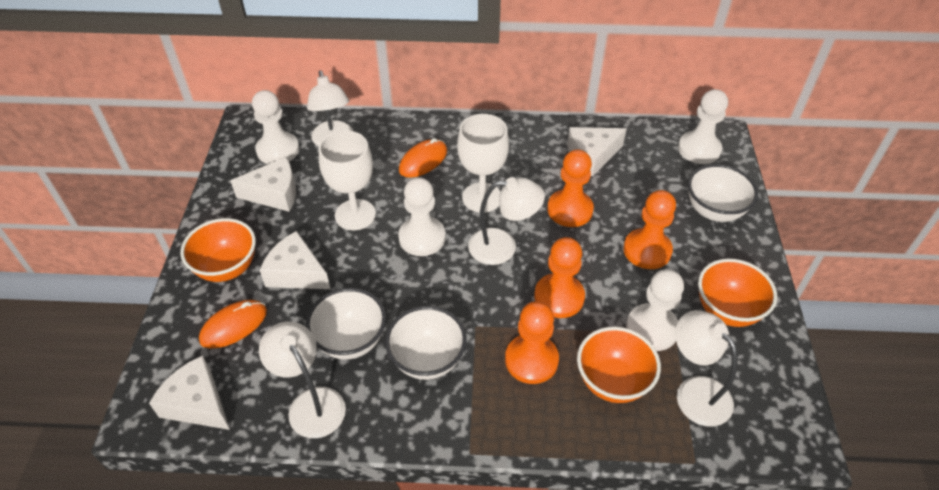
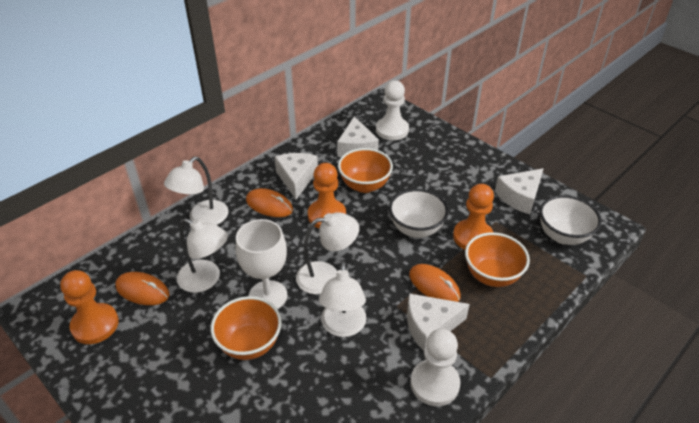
orange mouse: 2 -> 3
orange pawn: 4 -> 3
white bowl: 3 -> 2
white goblet: 2 -> 1
white pawn: 4 -> 2

